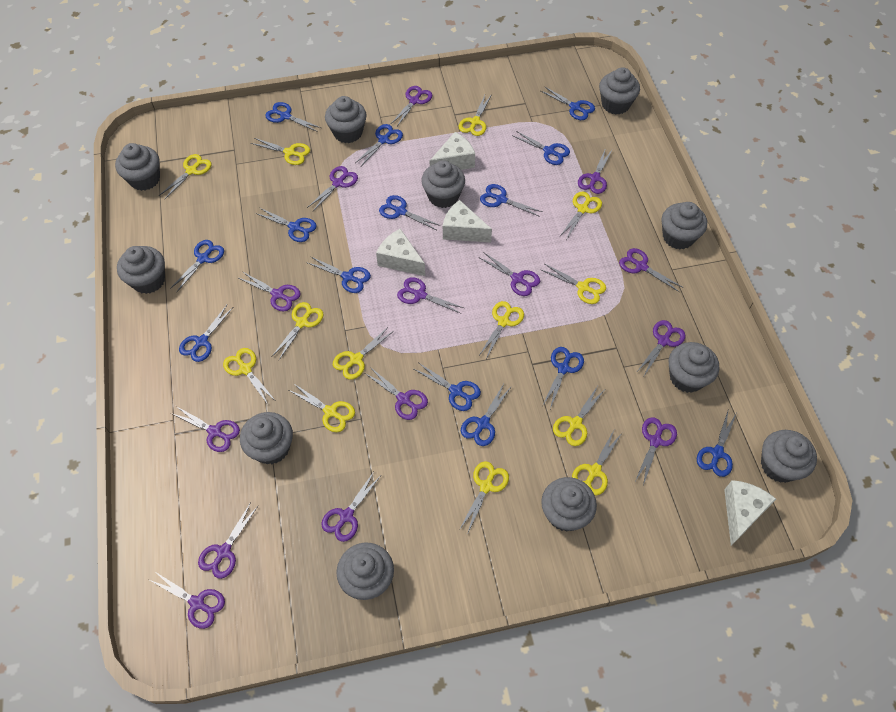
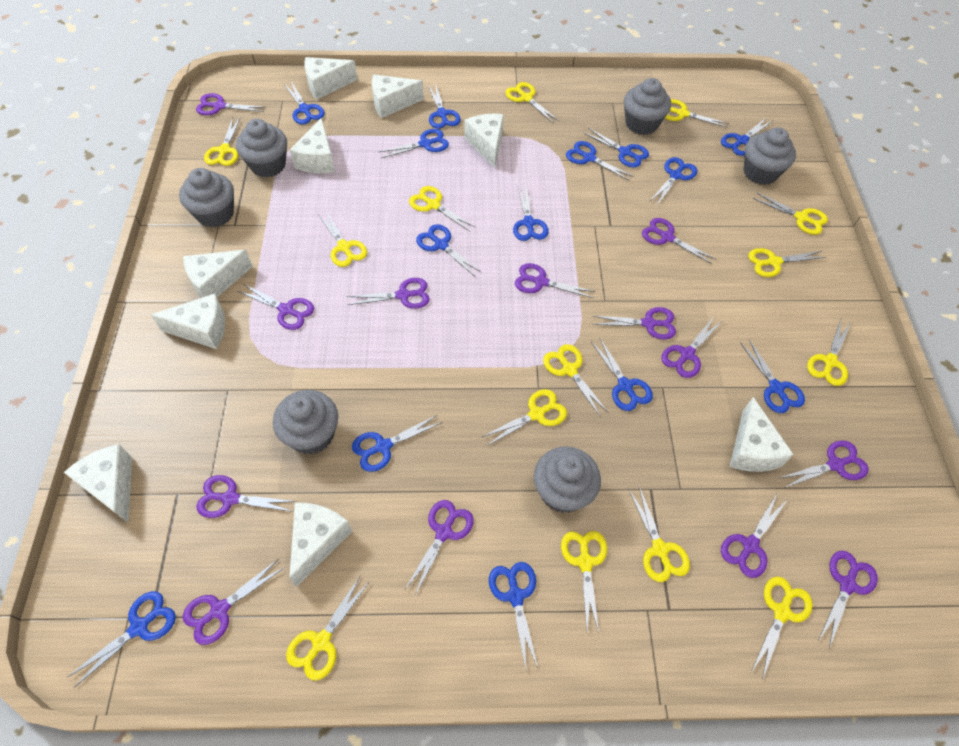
grey cupcake: 11 -> 6
purple scissors: 14 -> 13
white cheese: 4 -> 9
yellow scissors: 13 -> 14

